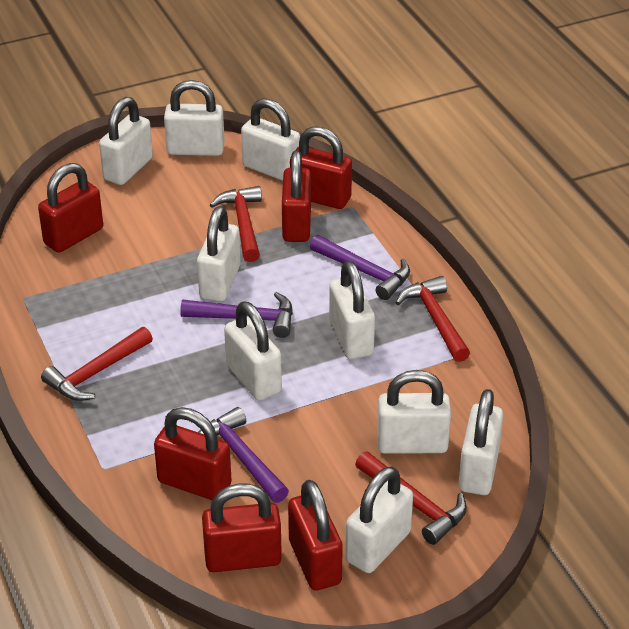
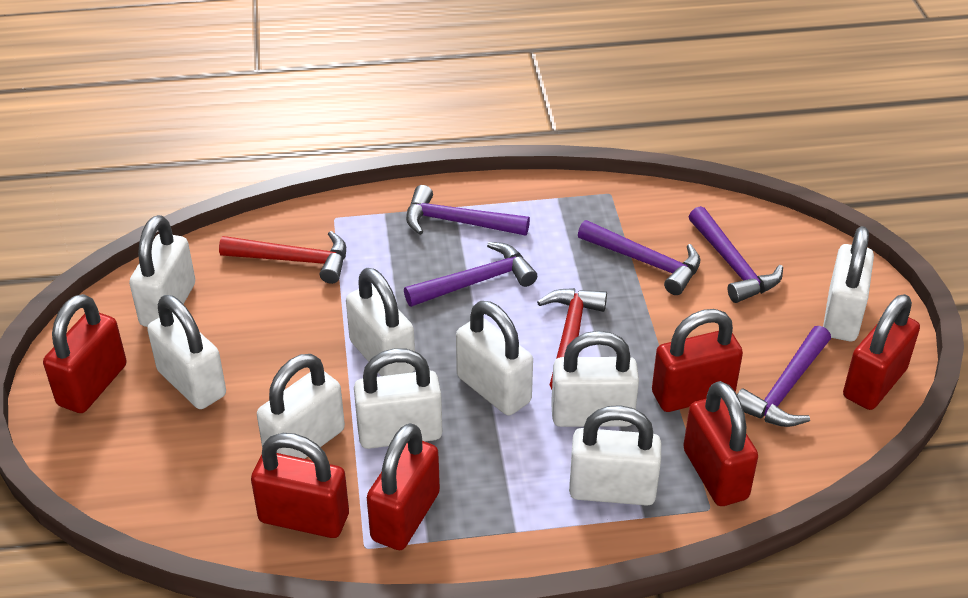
purple hammer: 3 -> 5
red hammer: 4 -> 2

